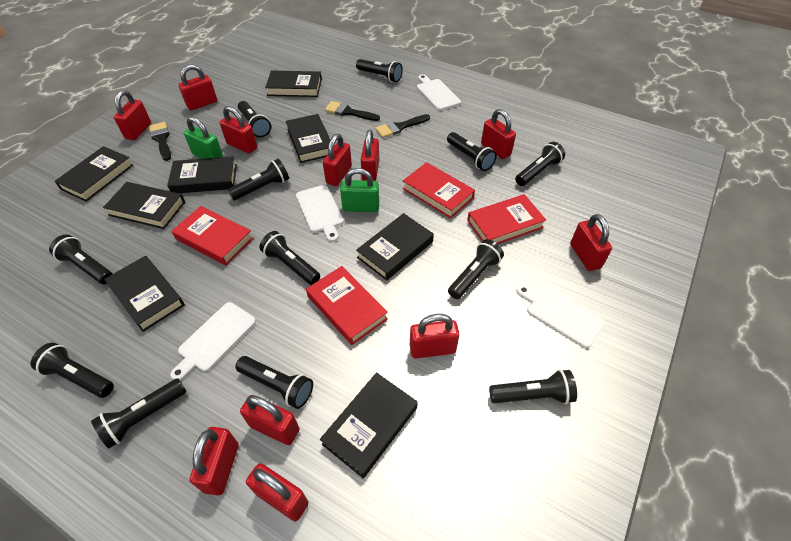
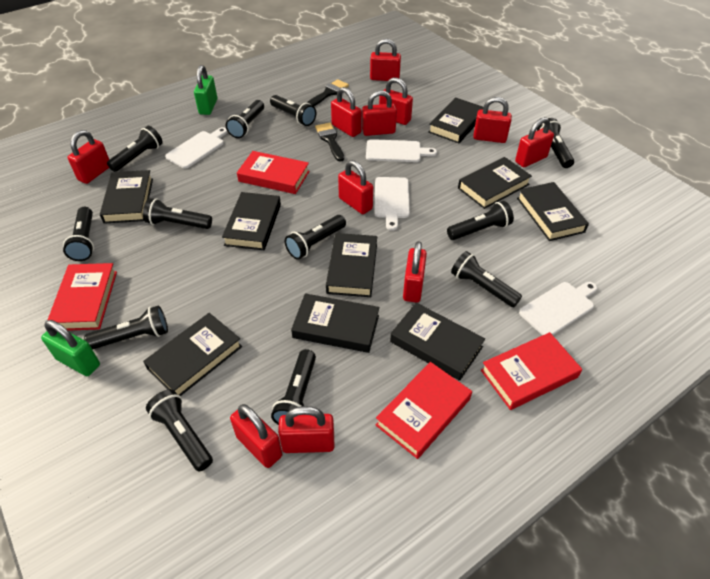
black book: 8 -> 9
black brush: 3 -> 2

